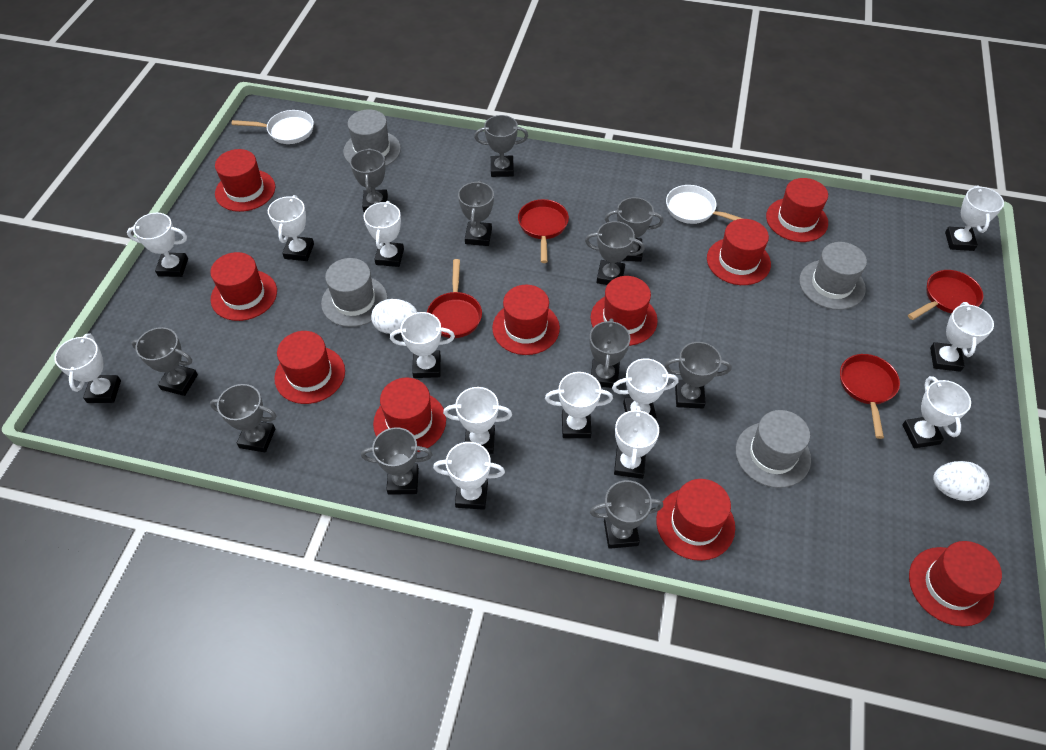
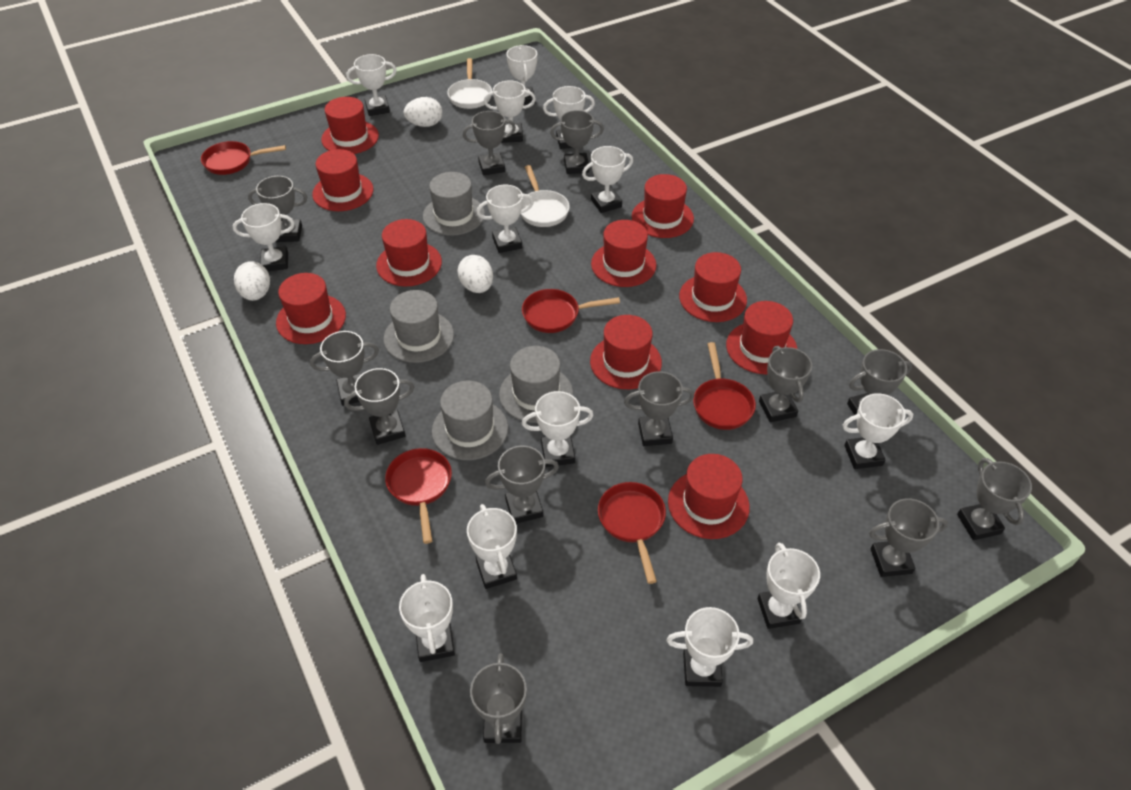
grey trophy: 11 -> 12
red pan: 4 -> 5
white egg: 2 -> 3

